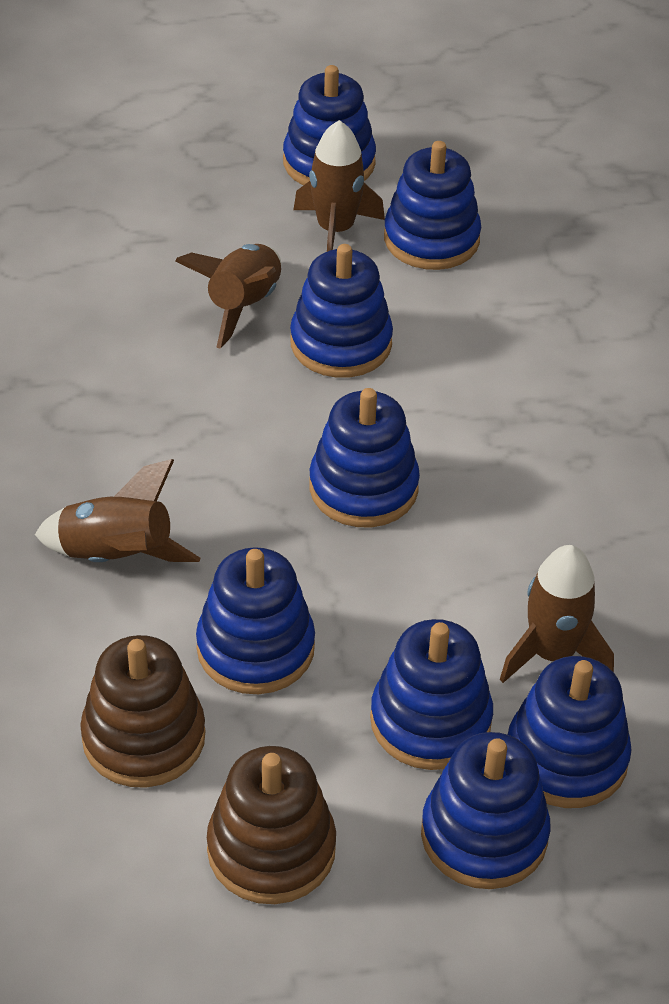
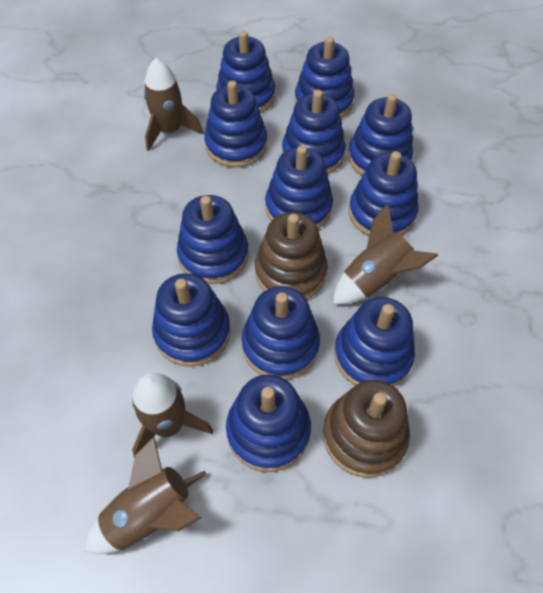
blue stacking toy: 8 -> 12

